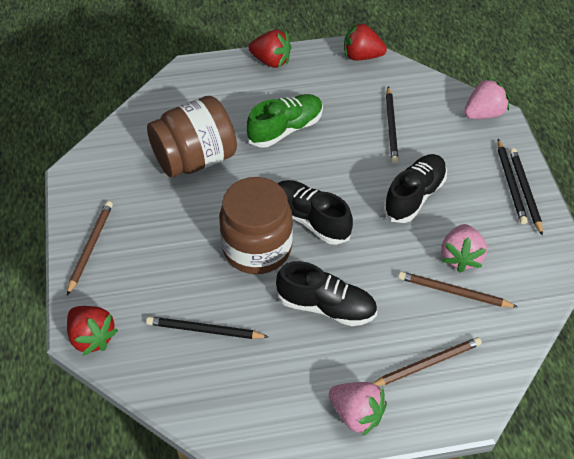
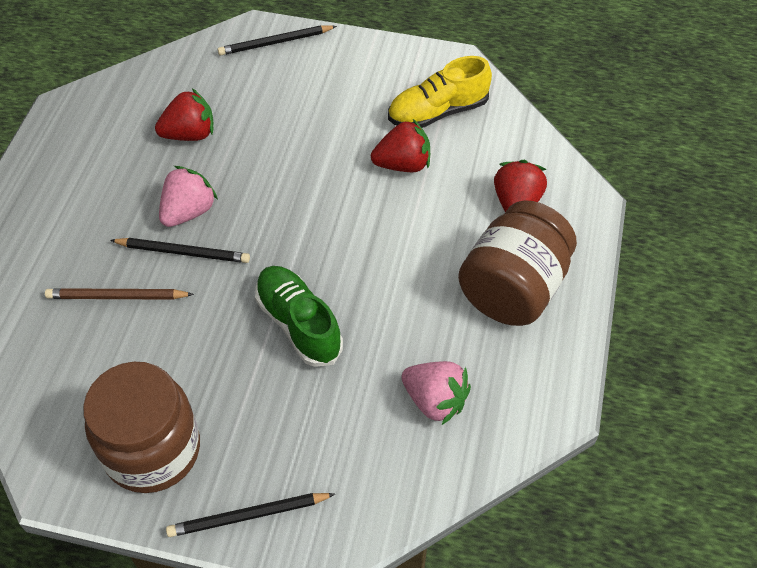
black pencil: 4 -> 3
black shoe: 3 -> 0
brown pencil: 3 -> 1
pink strawberry: 3 -> 2
yellow shoe: 0 -> 1

